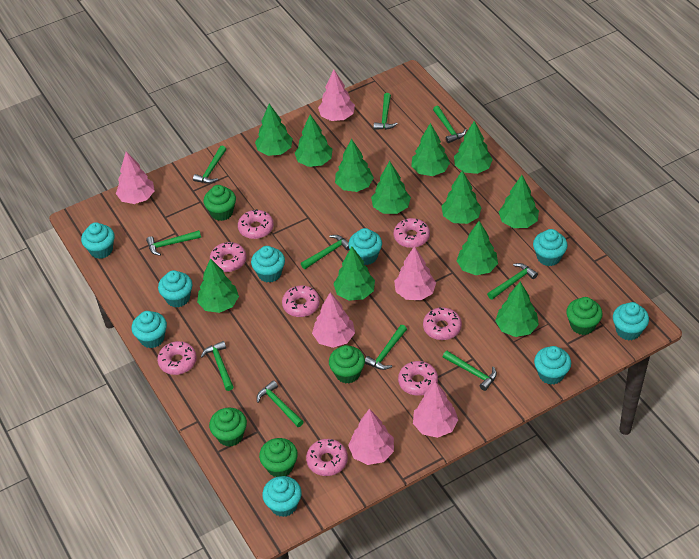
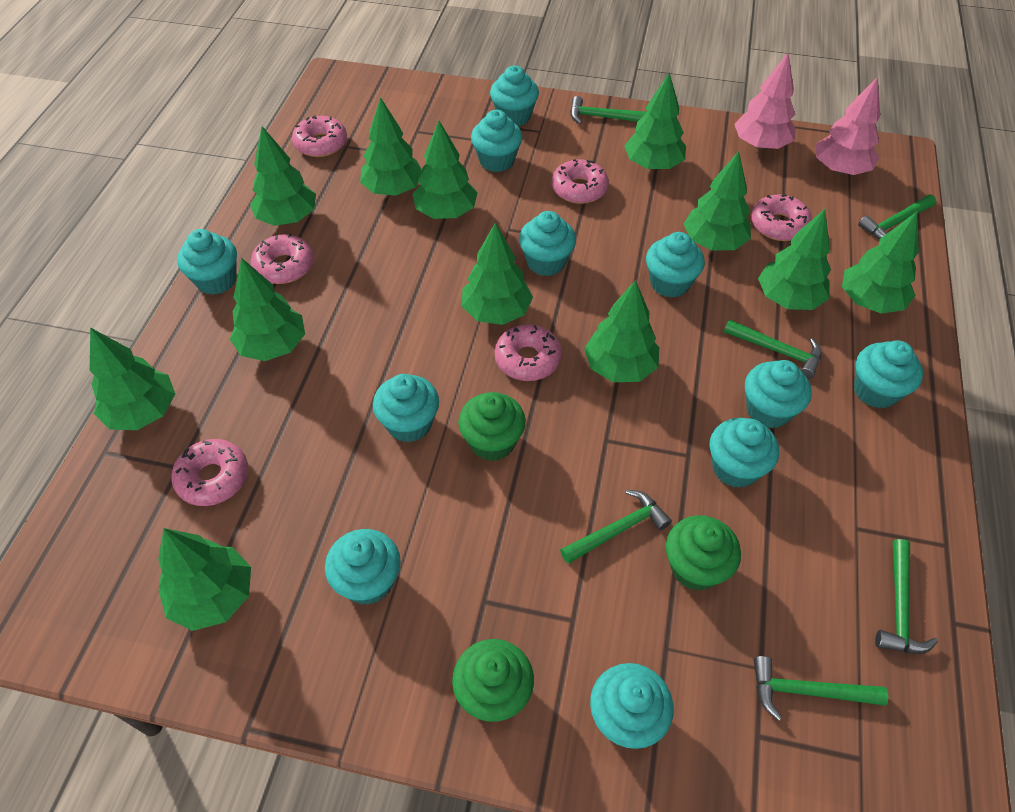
green cupcake: 5 -> 3
green hammer: 10 -> 6
pink donut: 8 -> 6
pink tree: 6 -> 2
turquoise cupcake: 9 -> 11

